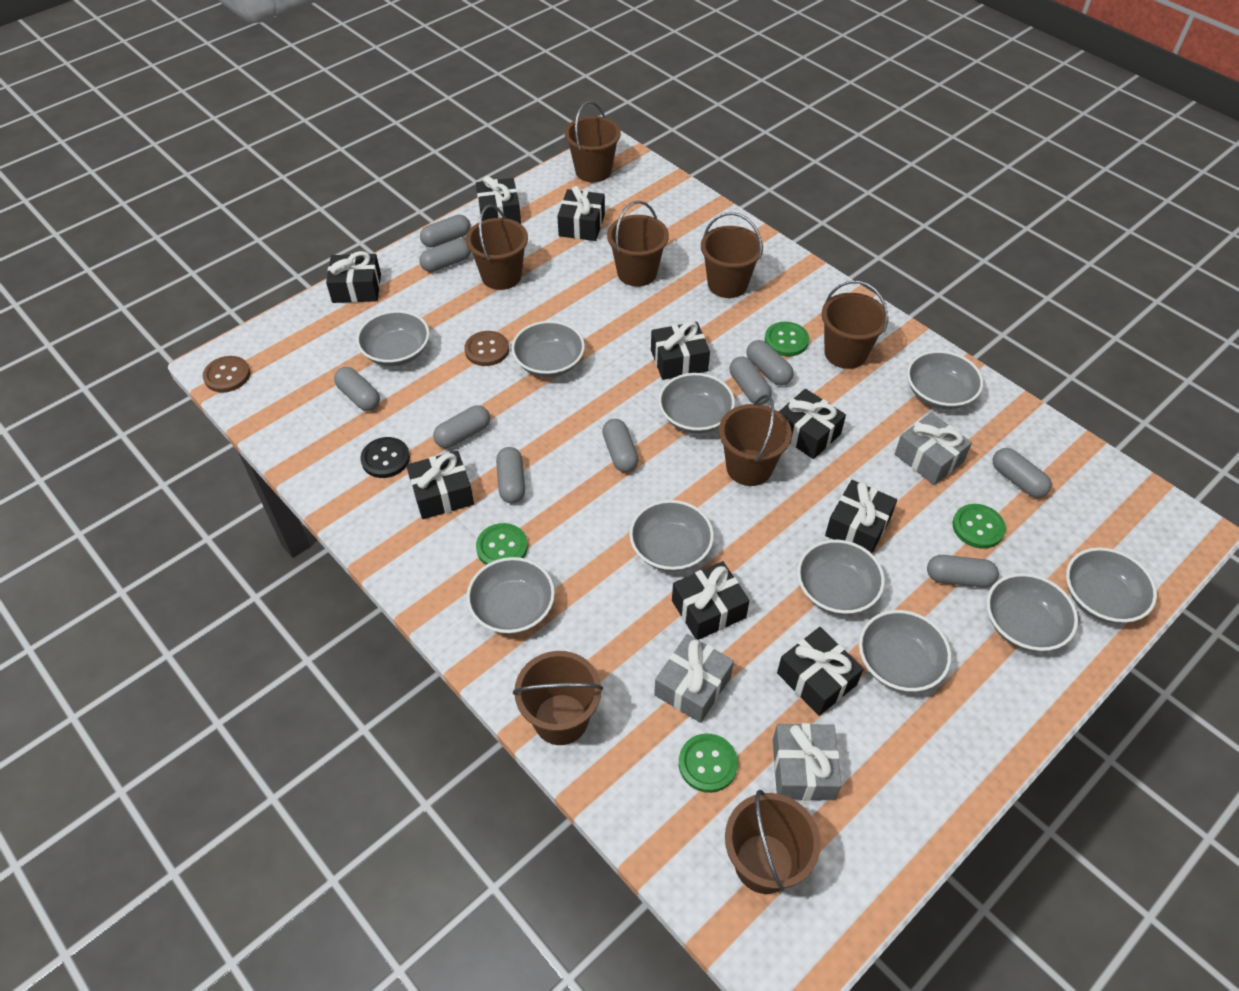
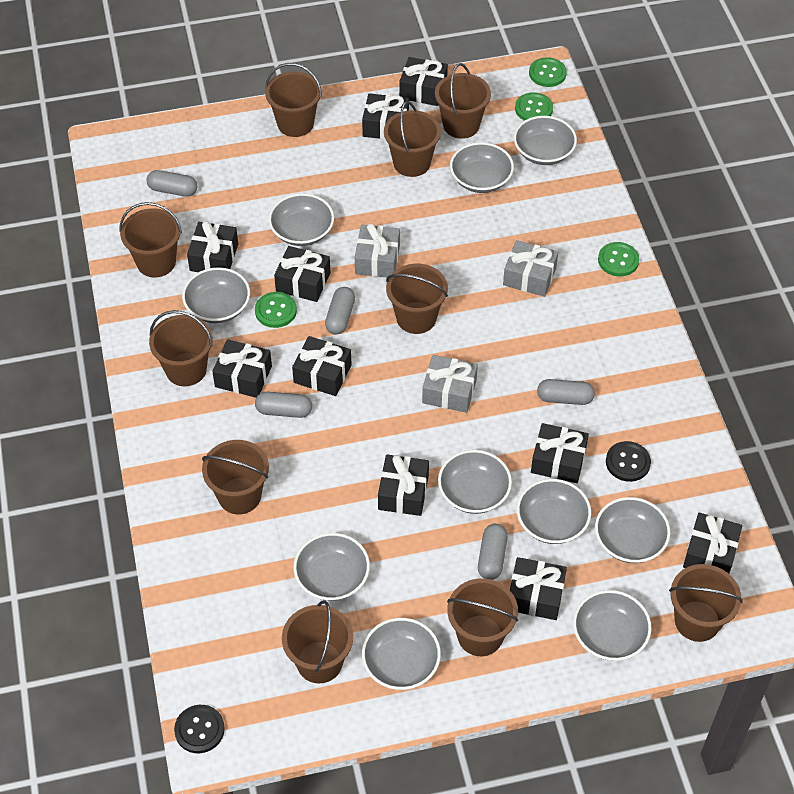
black button: 1 -> 2
black gift: 9 -> 10
brown bucket: 8 -> 10
brown button: 2 -> 0
grey capsule: 10 -> 5

